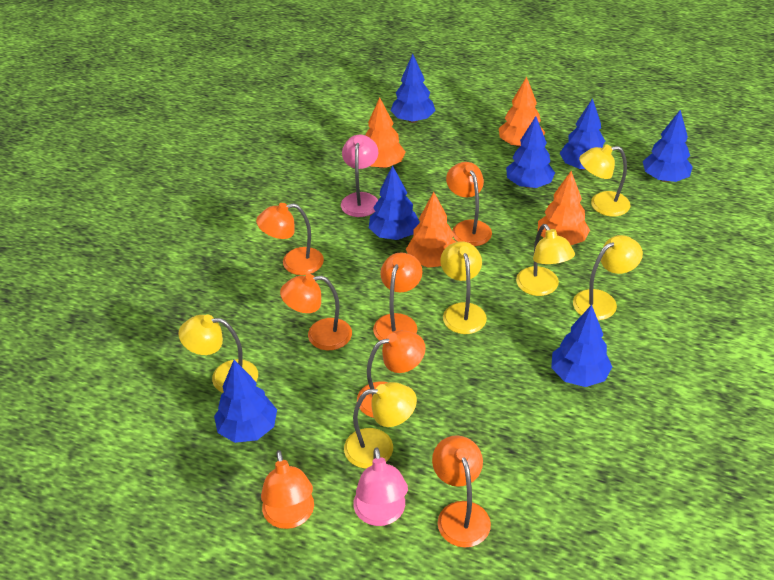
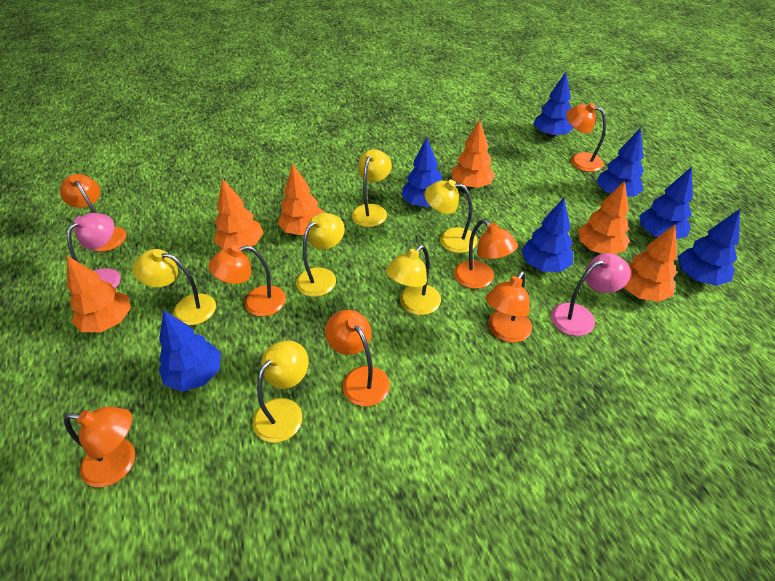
orange tree: 4 -> 6

